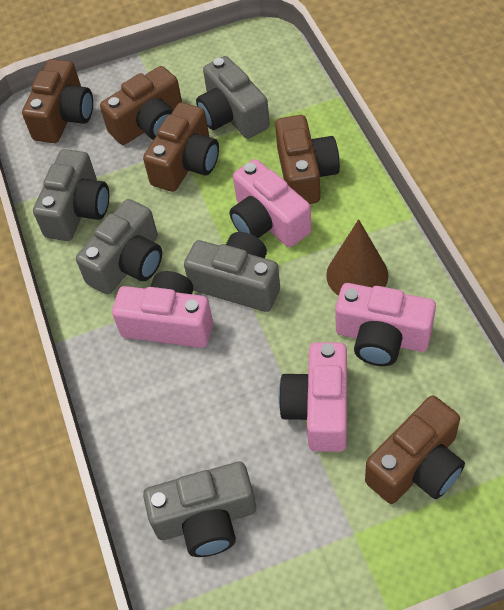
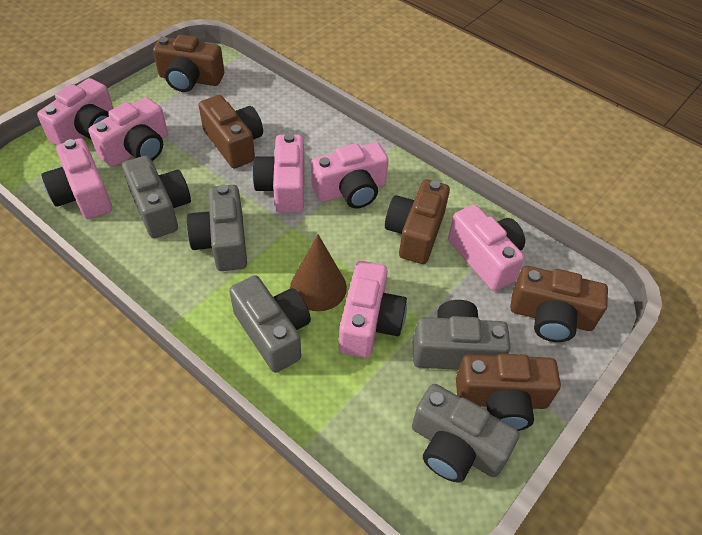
pink camera: 4 -> 7

